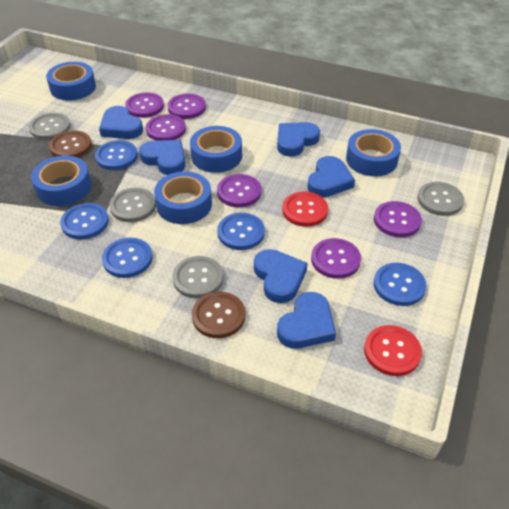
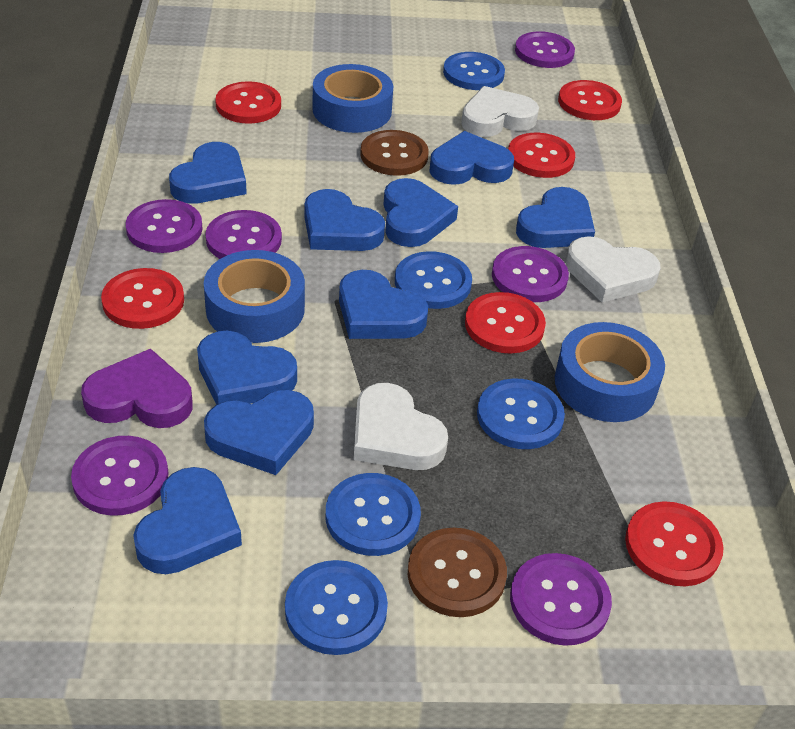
blue heart: 6 -> 9
blue tape: 5 -> 3
grey button: 4 -> 0
purple heart: 0 -> 1
red button: 2 -> 6
white heart: 0 -> 3

